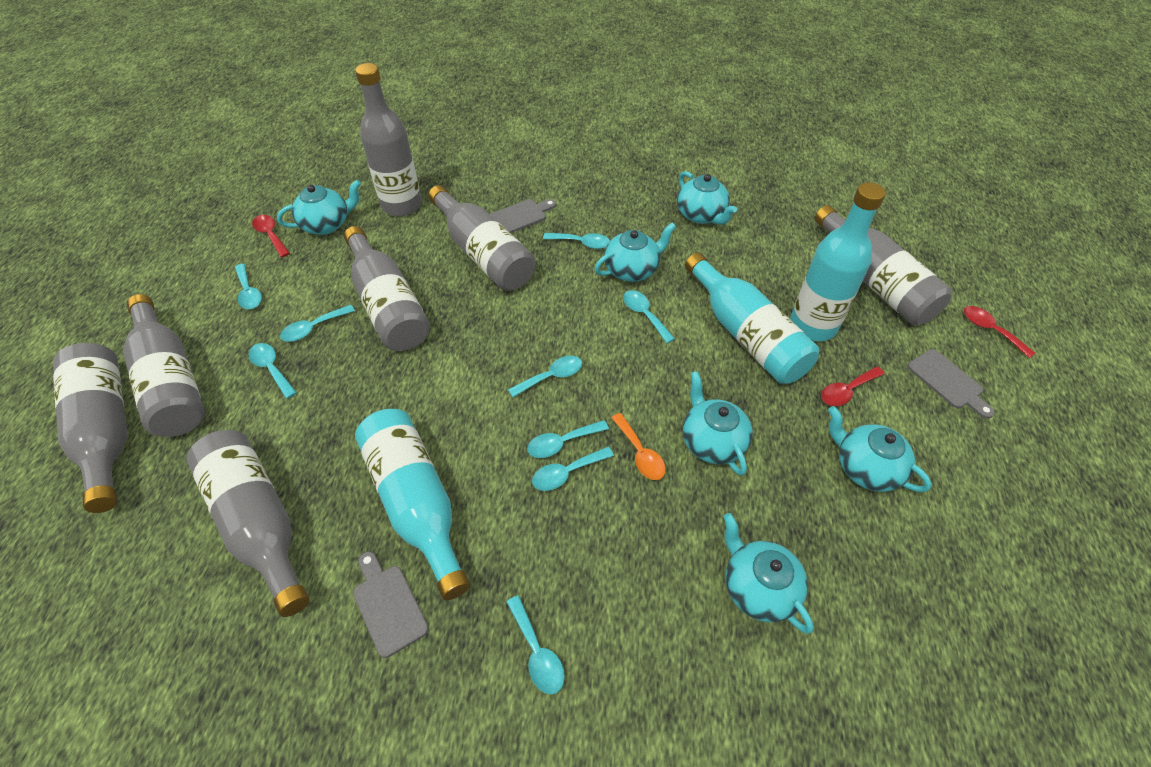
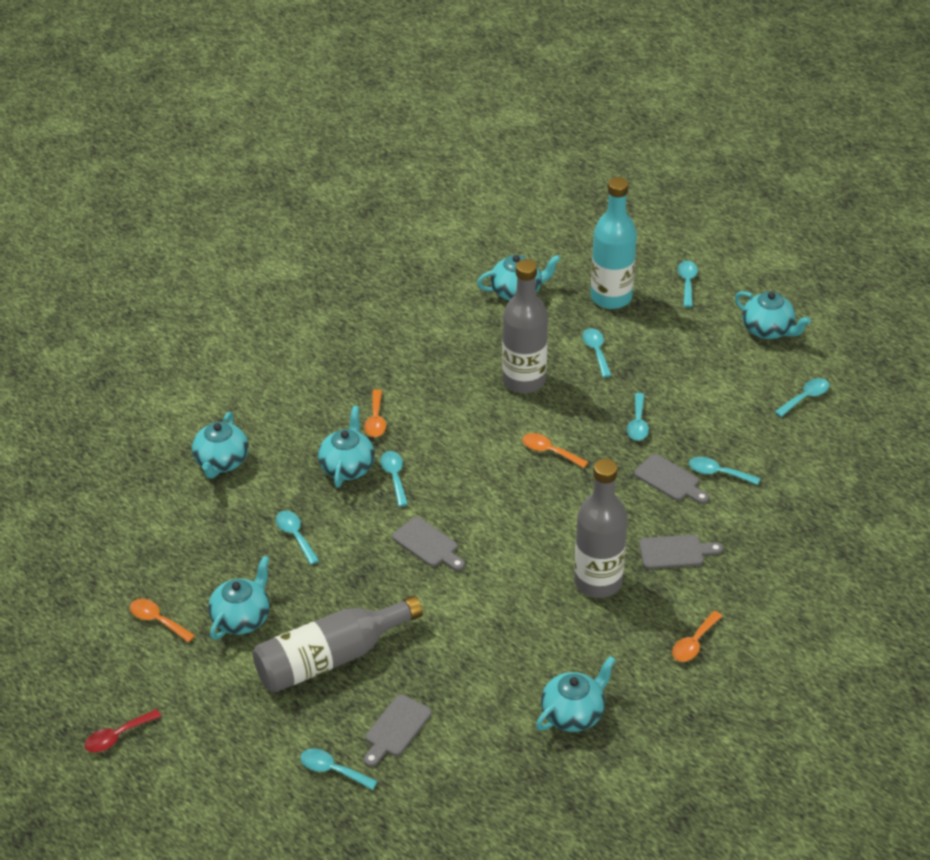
grey bottle: 7 -> 3
grey cutting board: 3 -> 4
orange spoon: 1 -> 4
red spoon: 3 -> 1
turquoise bottle: 3 -> 1
turquoise spoon: 9 -> 8

